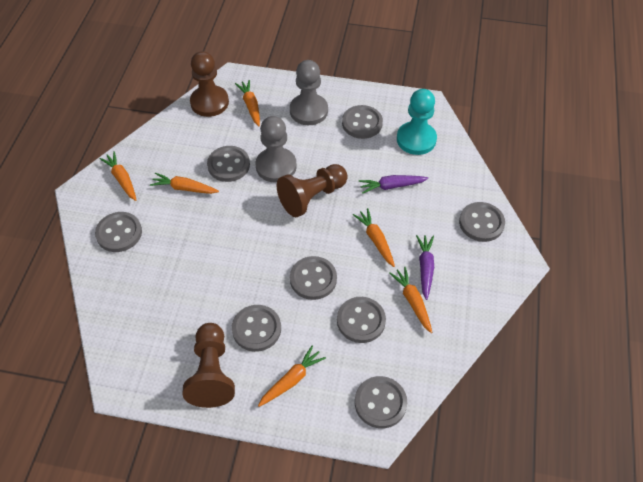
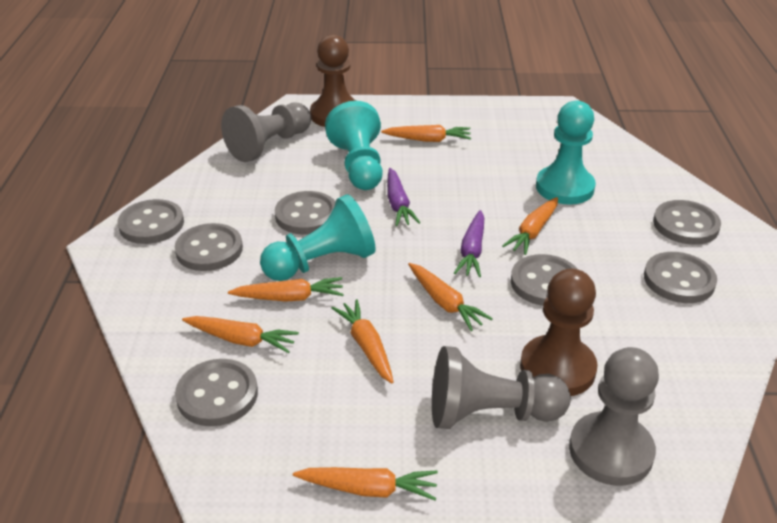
brown pawn: 3 -> 2
grey button: 8 -> 7
grey pawn: 2 -> 3
orange carrot: 6 -> 7
turquoise pawn: 1 -> 3

